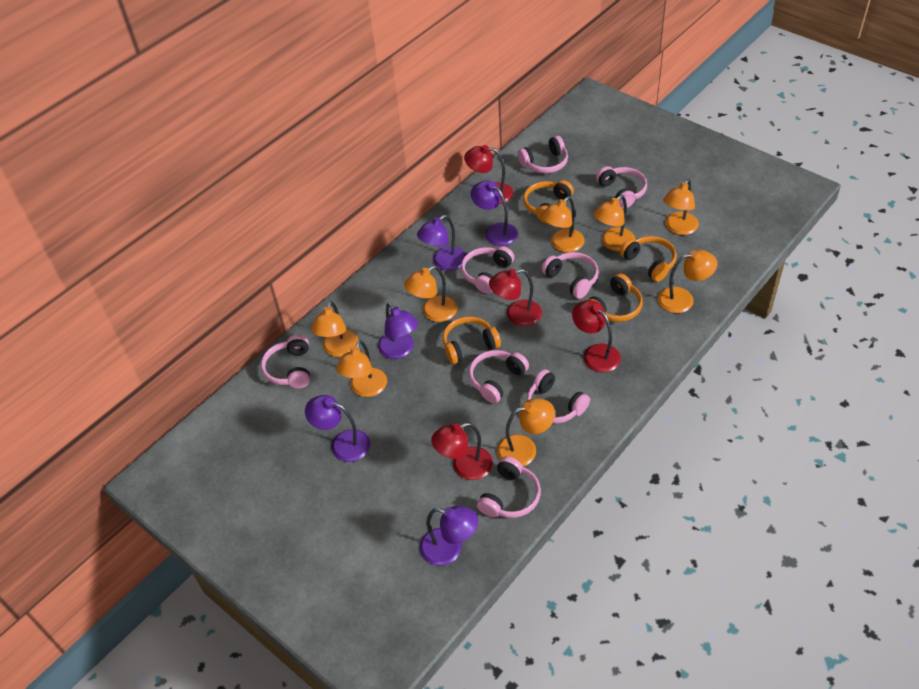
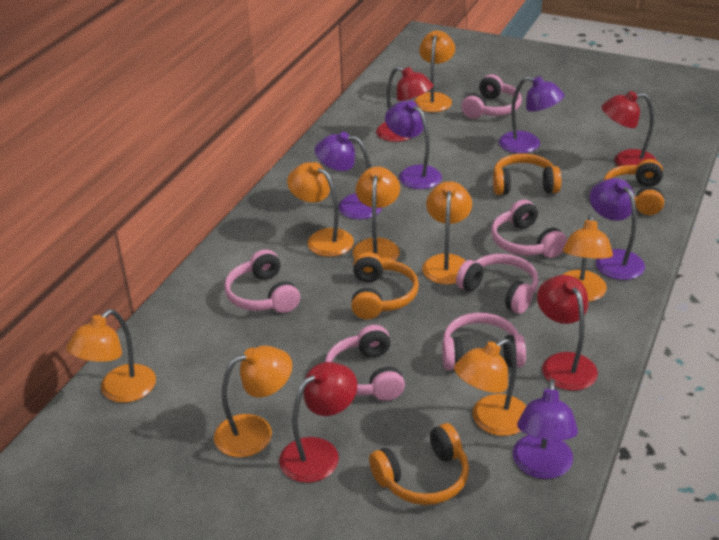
pink headphones: 8 -> 6

